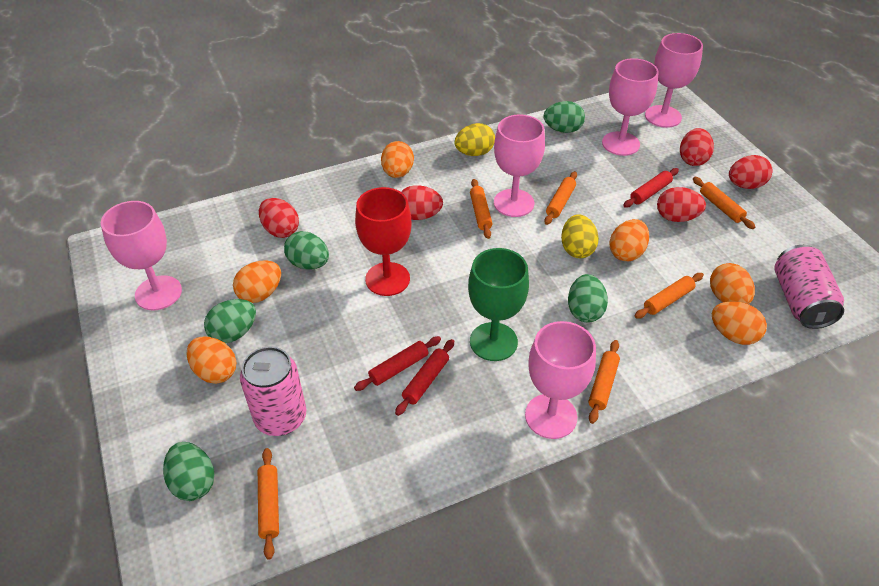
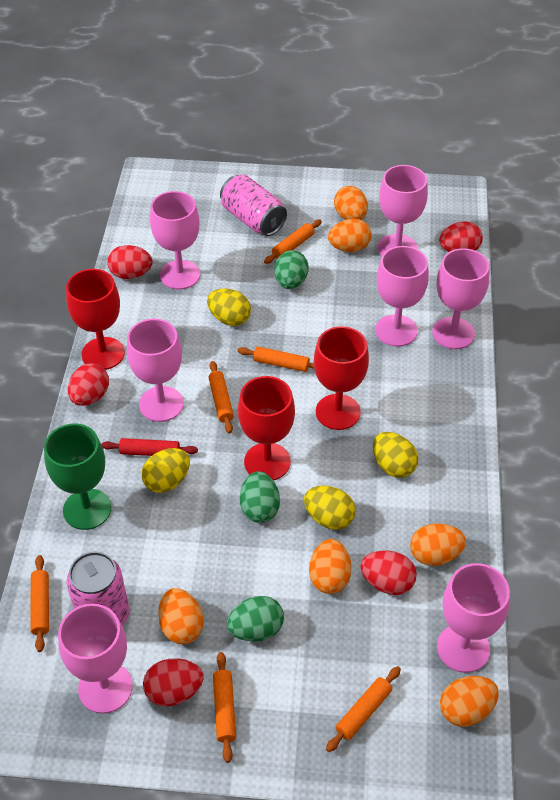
green egg: 5 -> 3
pink goblet: 5 -> 7
red goblet: 1 -> 3
red rolling pin: 3 -> 1
yellow egg: 2 -> 4

